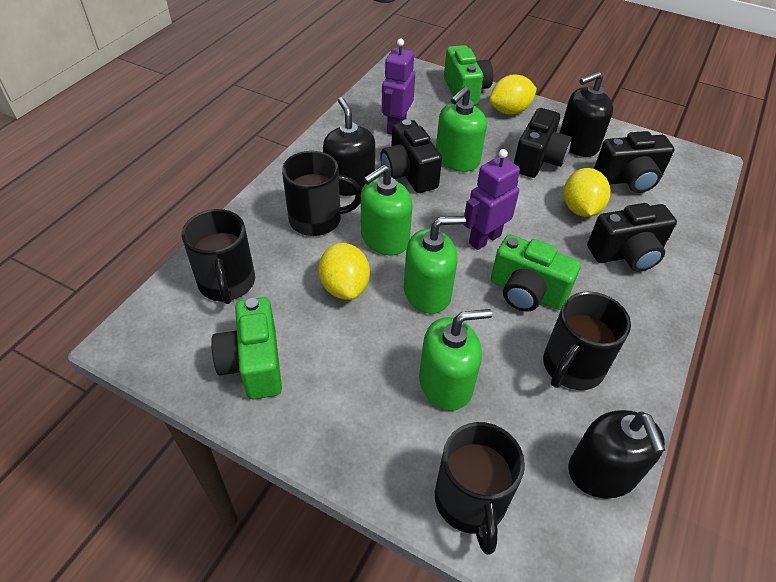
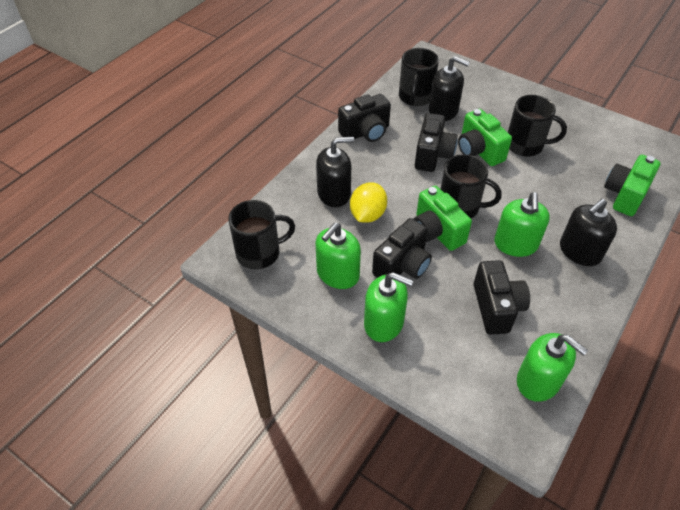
purple robot: 2 -> 0
yellow lemon: 3 -> 1

